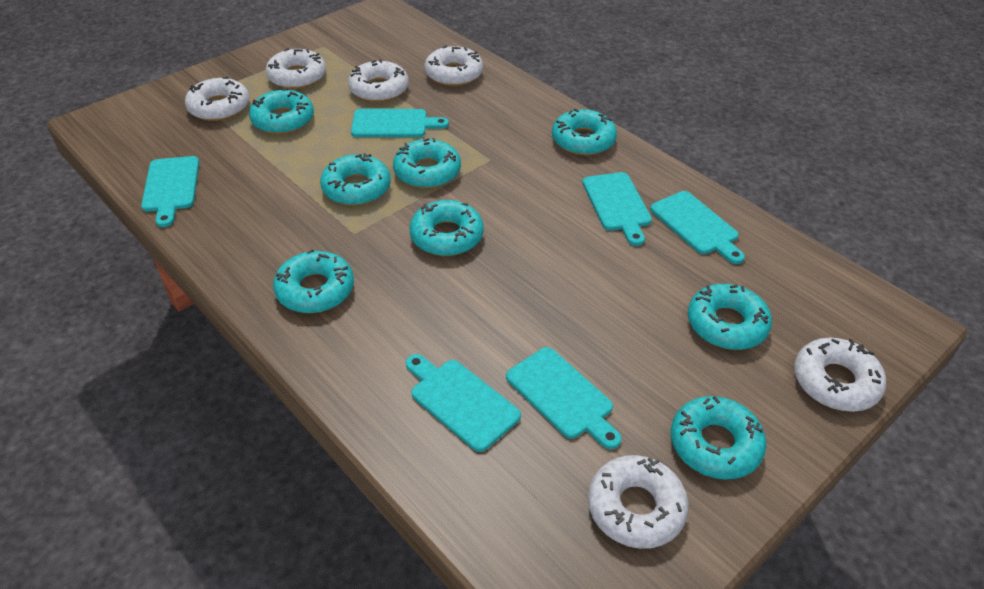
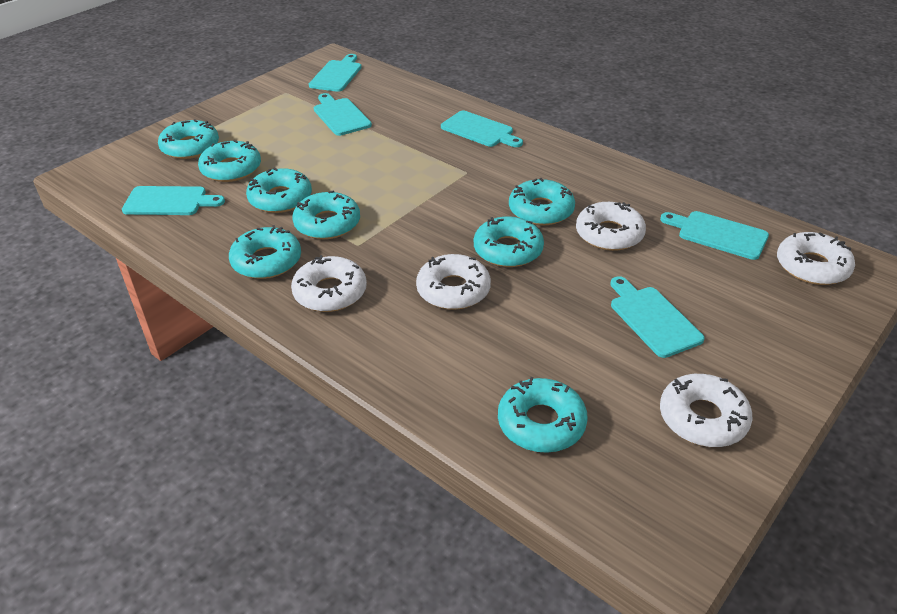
white donut: 6 -> 5

